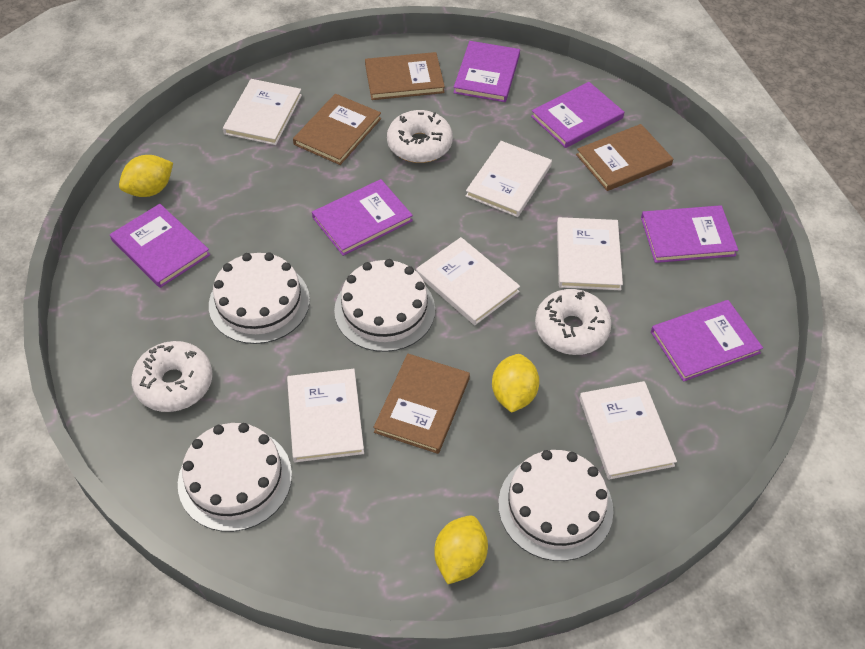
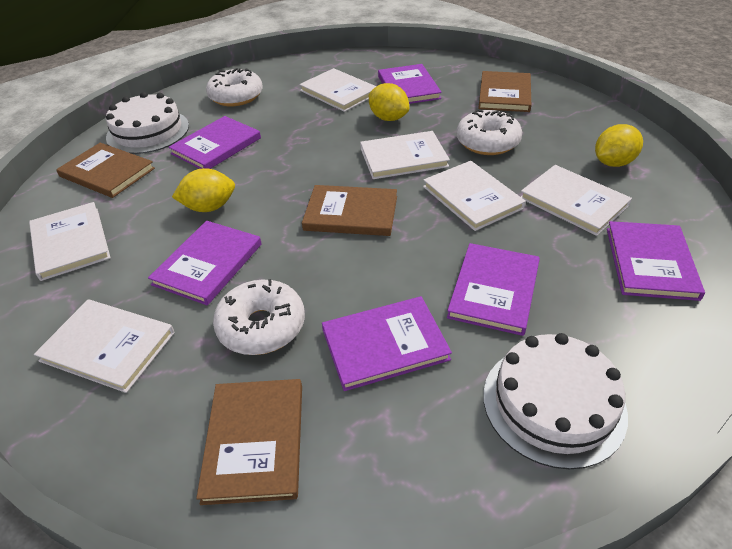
white cake: 4 -> 2

